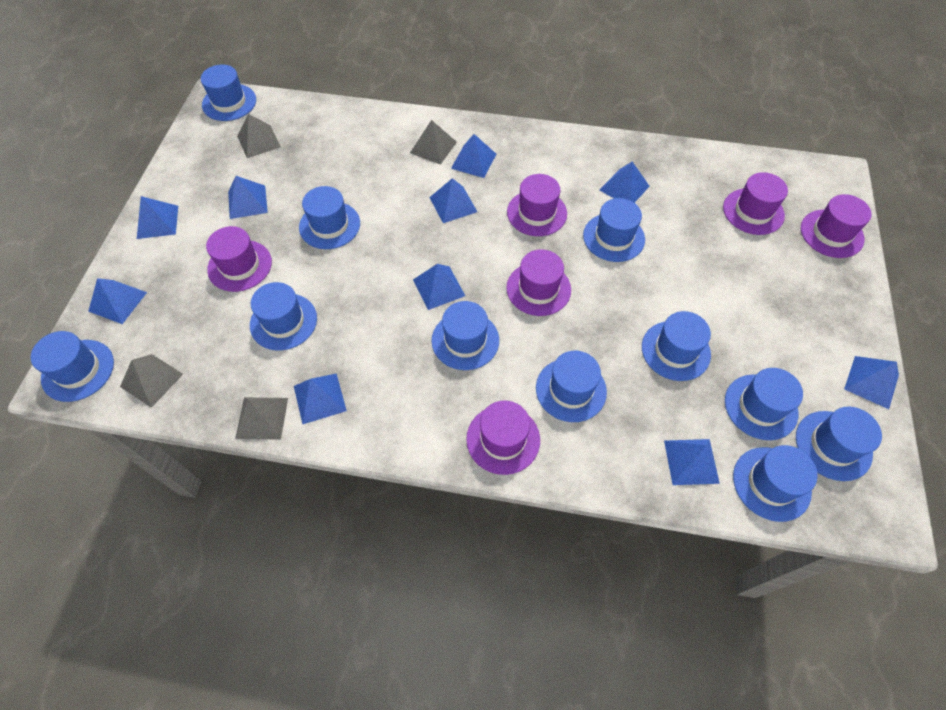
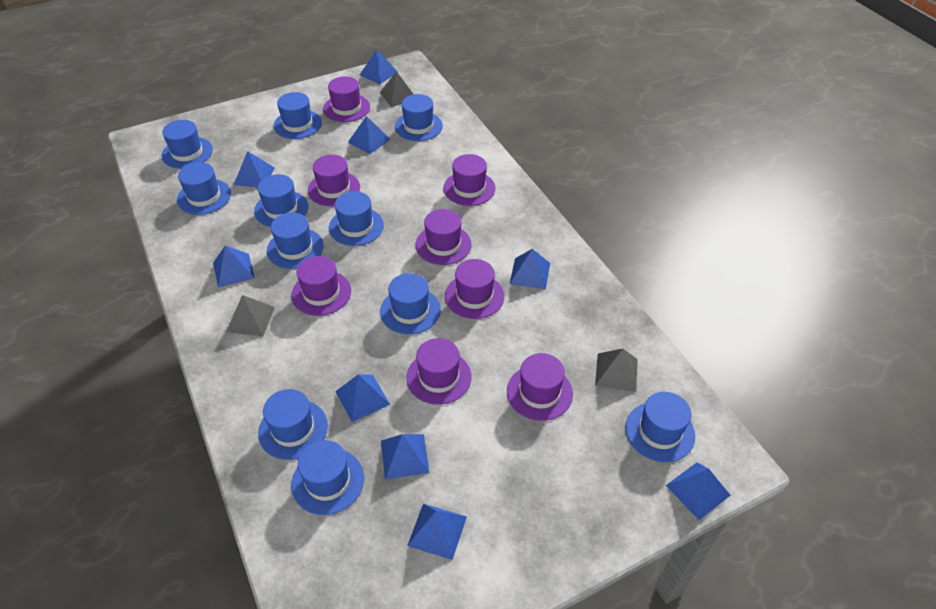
blue pyramid: 10 -> 9
grey pyramid: 4 -> 3
purple hat: 6 -> 8

